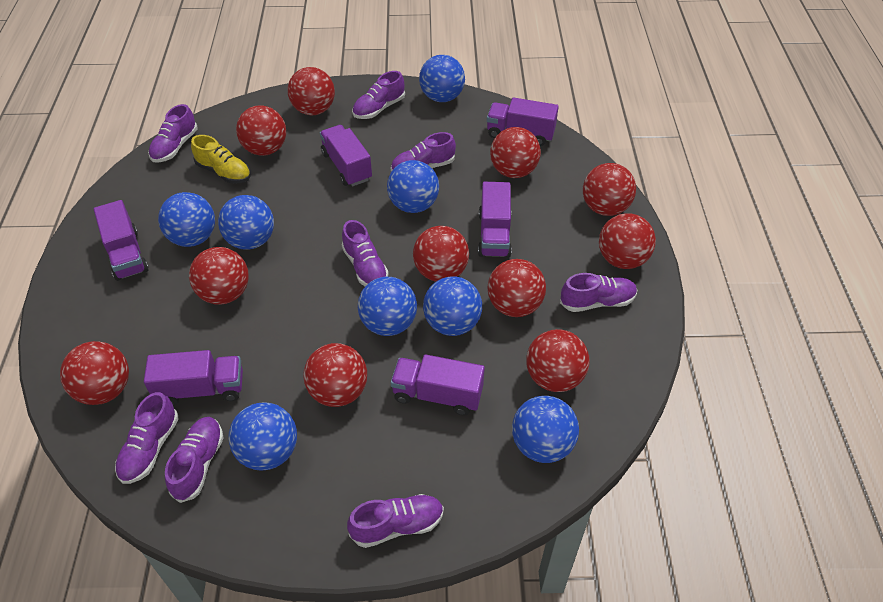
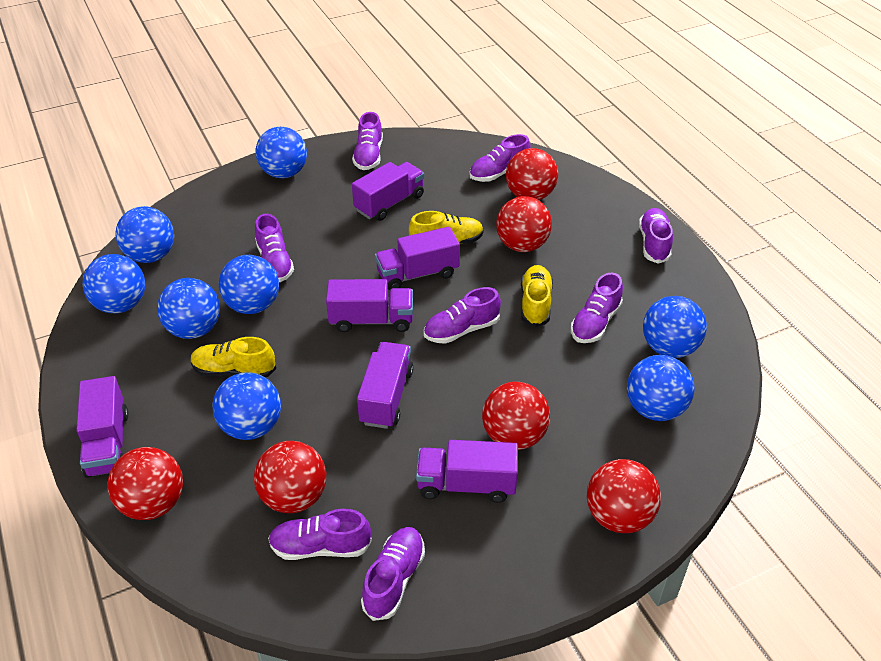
red ball: 11 -> 6
yellow shoe: 1 -> 3

